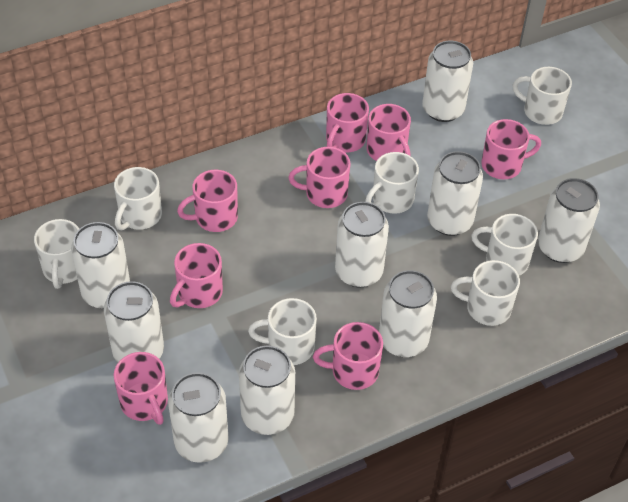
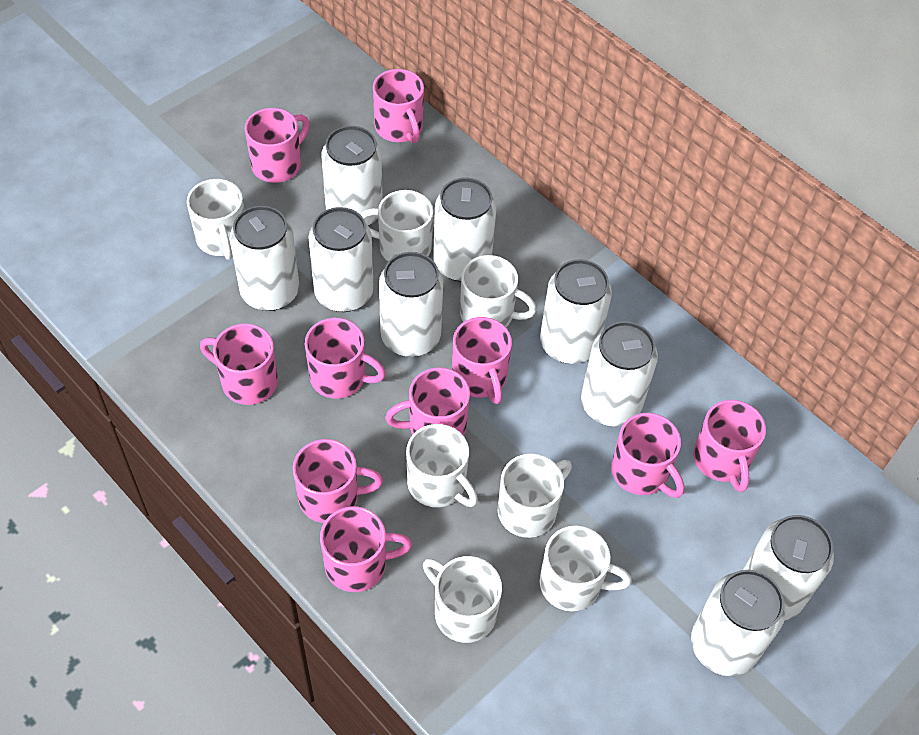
pink mug: 8 -> 10

